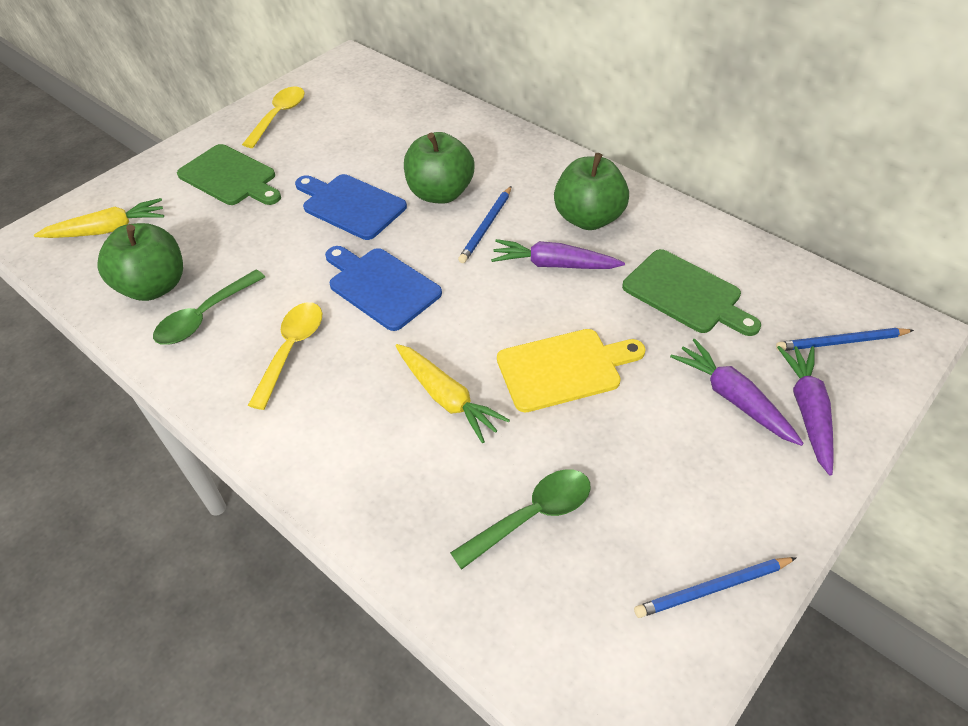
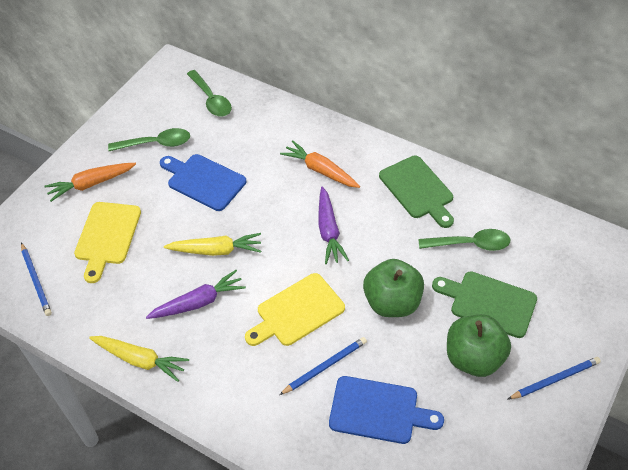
green apple: 3 -> 2
green spoon: 2 -> 3
orange carrot: 0 -> 2
purple carrot: 3 -> 2
yellow cutting board: 1 -> 2
yellow spoon: 2 -> 0

